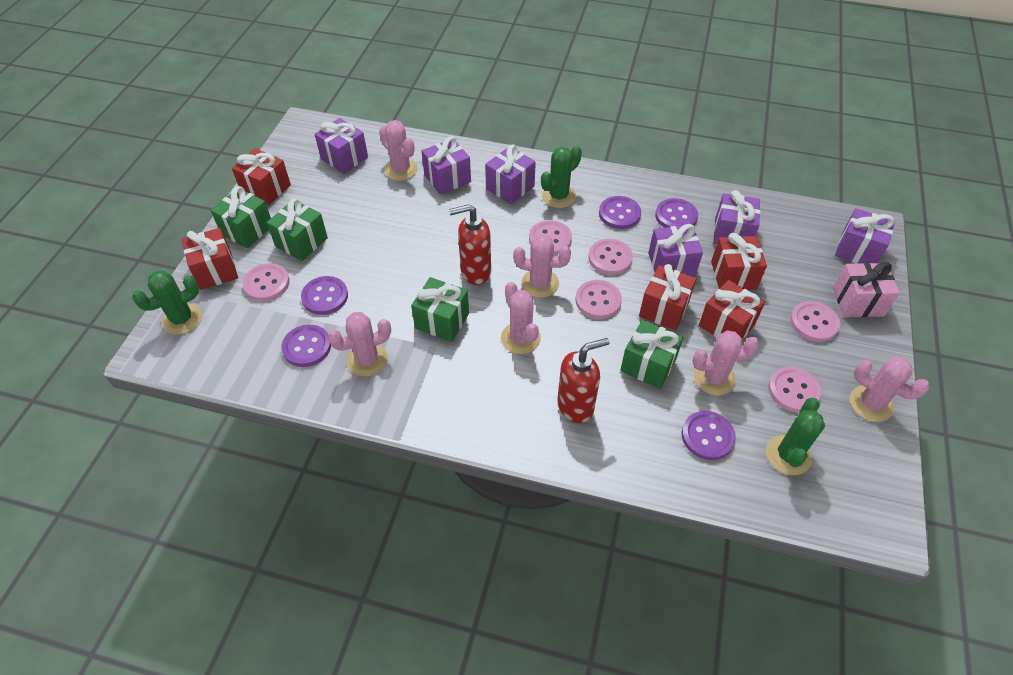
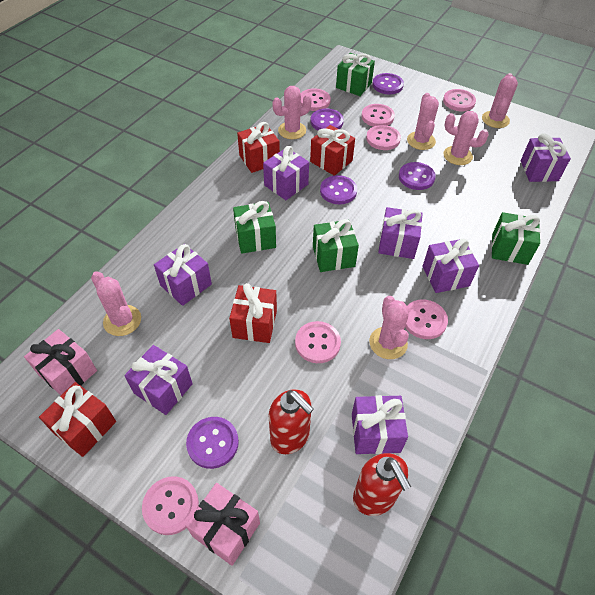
green cactus: 3 -> 0
pink button: 6 -> 7
pink gift: 1 -> 2
purple gift: 6 -> 7
red gift: 5 -> 4

